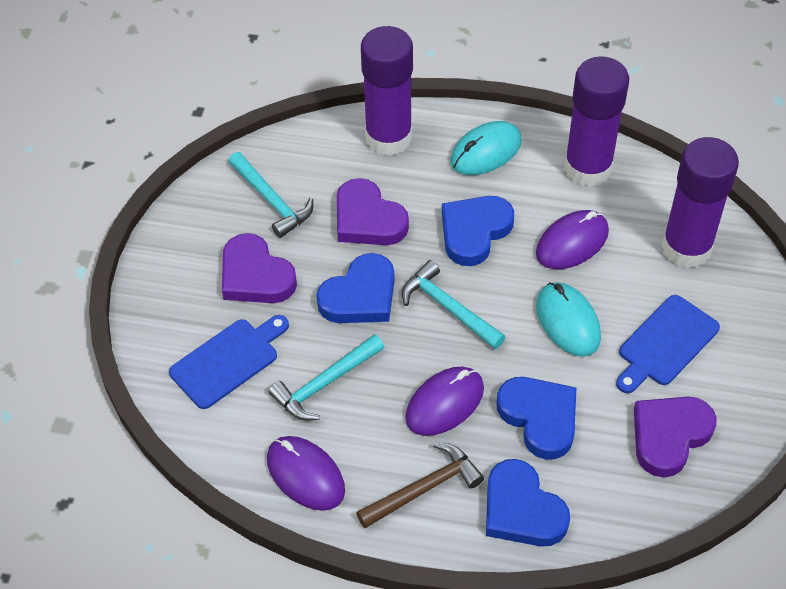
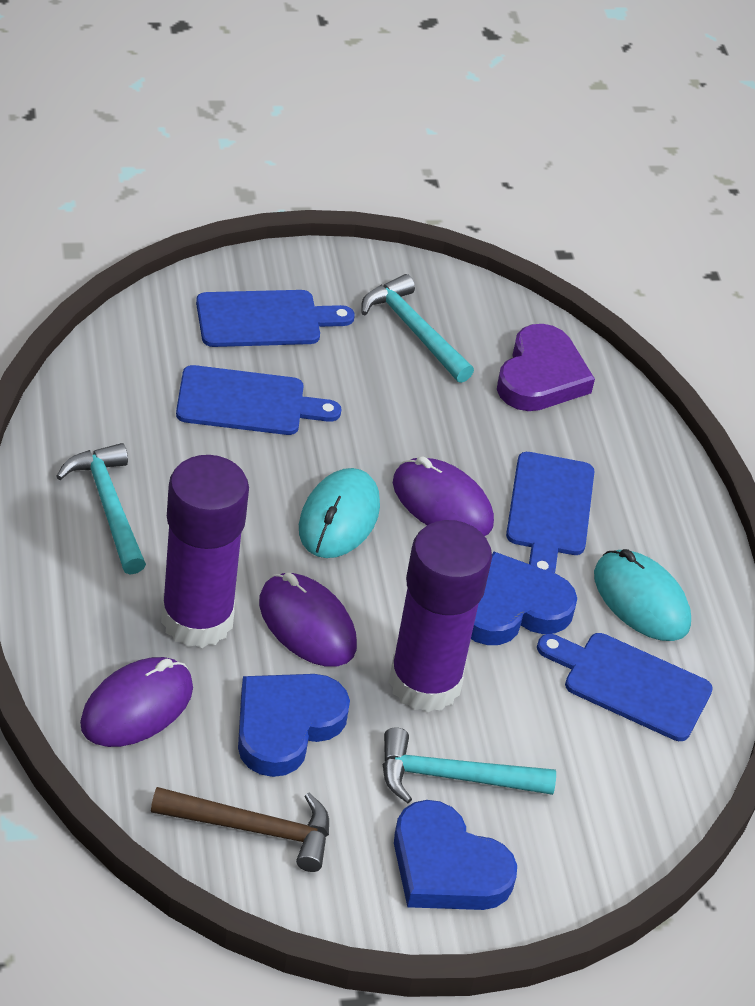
blue cutting board: 2 -> 4
blue heart: 4 -> 3
purple glue stick: 3 -> 2
purple heart: 3 -> 1

